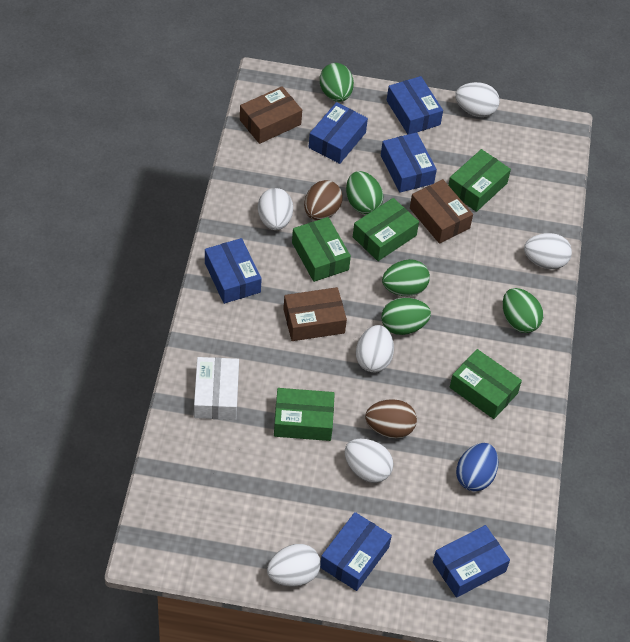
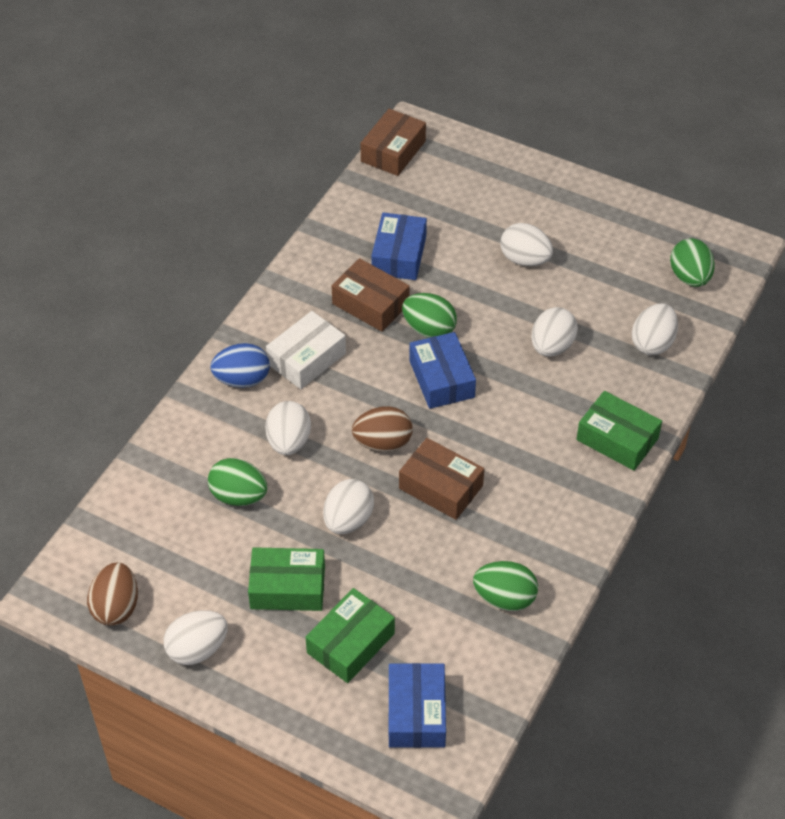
blue box: 6 -> 3
green box: 5 -> 3
green egg: 5 -> 4

